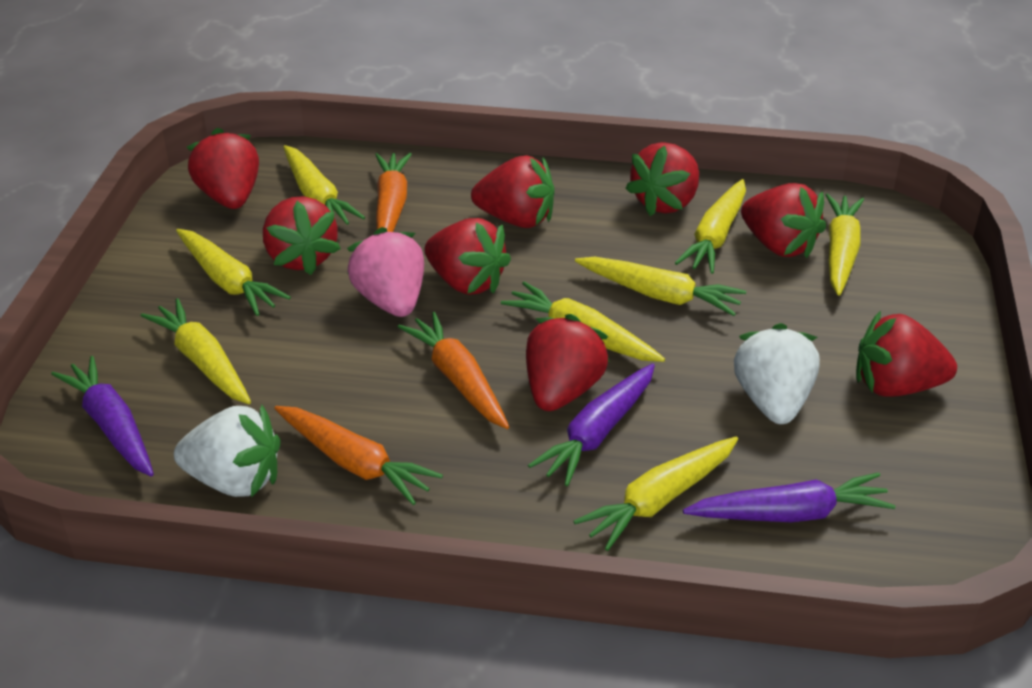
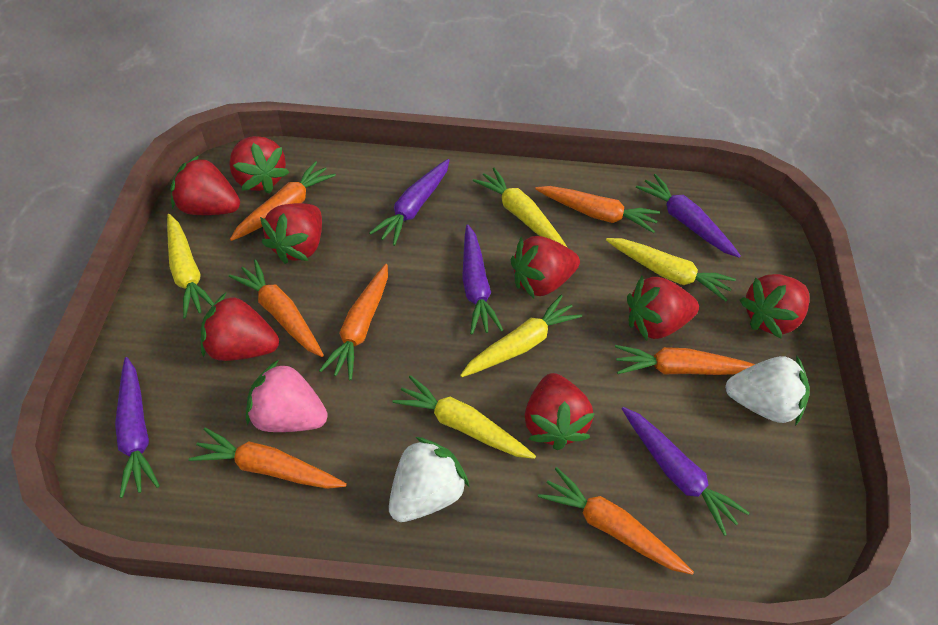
orange carrot: 3 -> 7
purple carrot: 3 -> 5
yellow carrot: 8 -> 5

